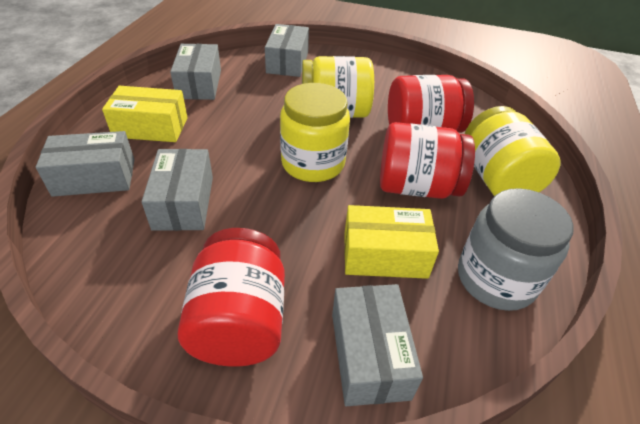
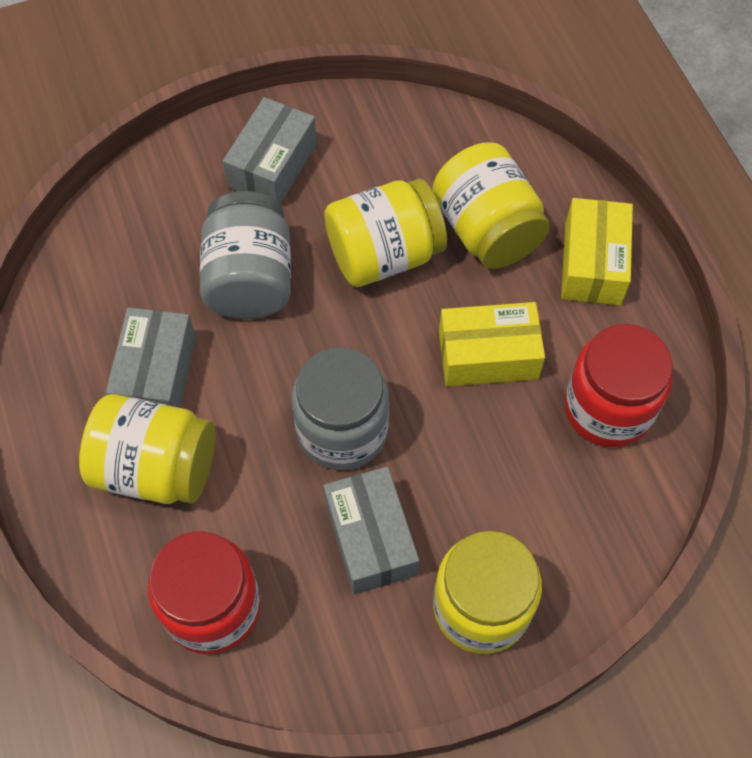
grey box: 5 -> 3
grey jar: 1 -> 2
red jar: 3 -> 2
yellow jar: 3 -> 4

